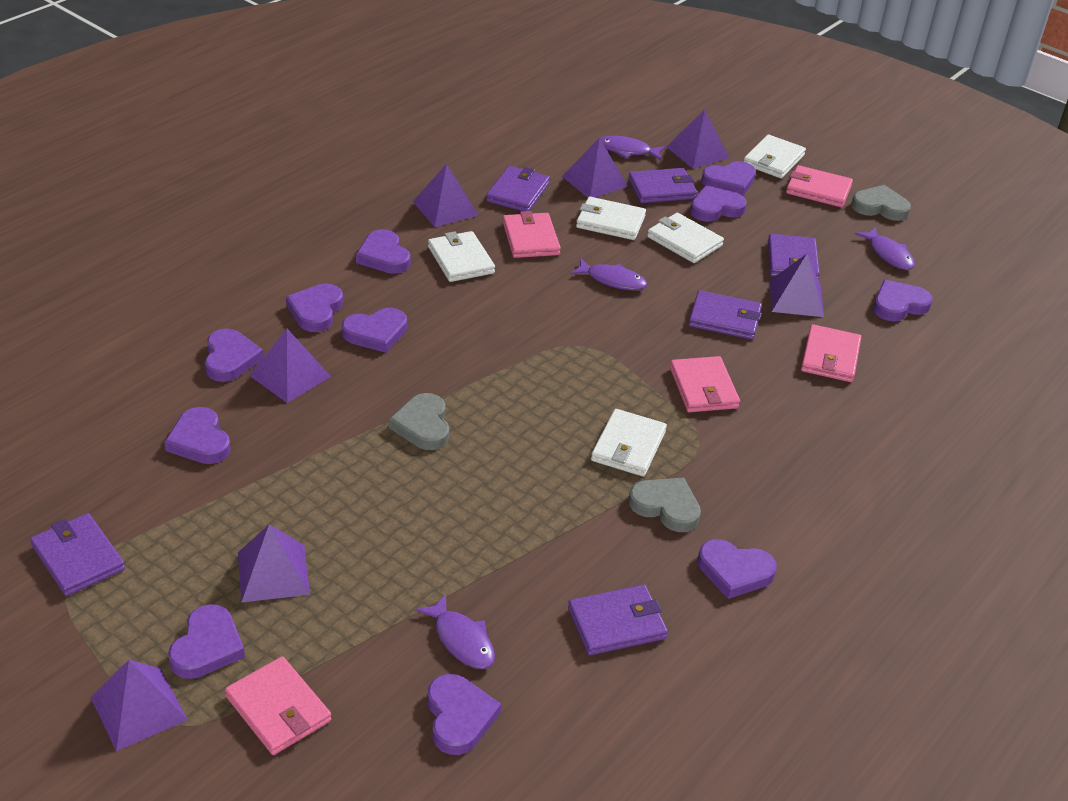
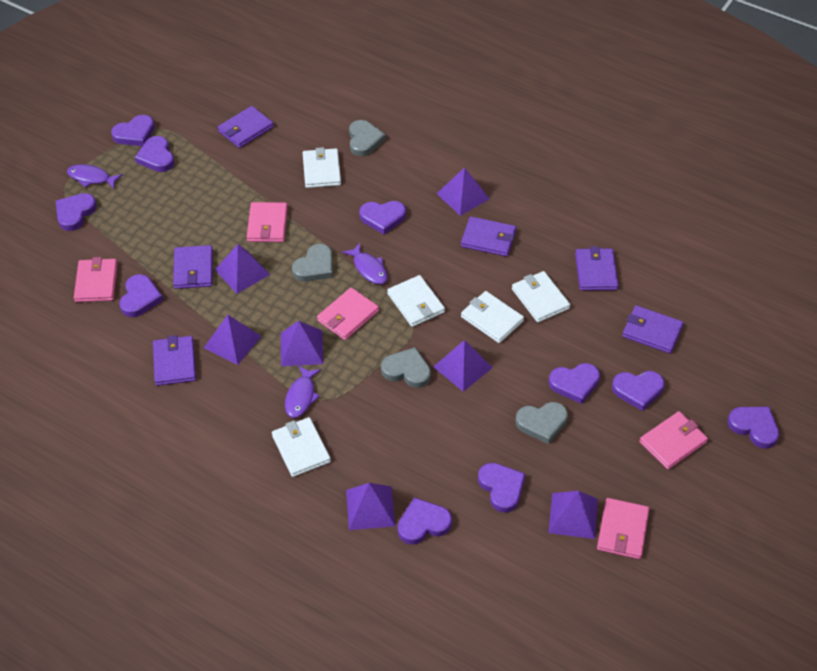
grey heart: 3 -> 4
purple fish: 4 -> 3
purple heart: 11 -> 10

